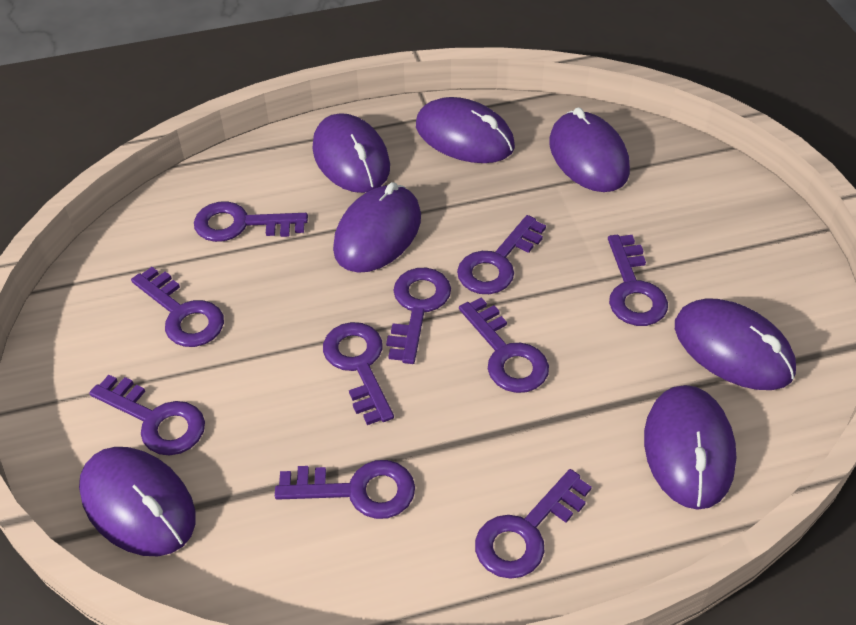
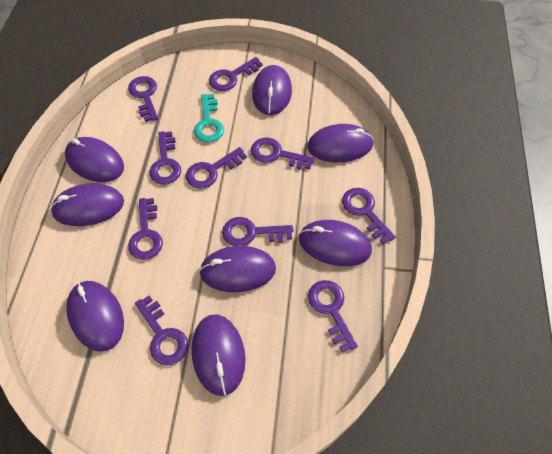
purple mouse: 7 -> 8
turquoise key: 0 -> 1

